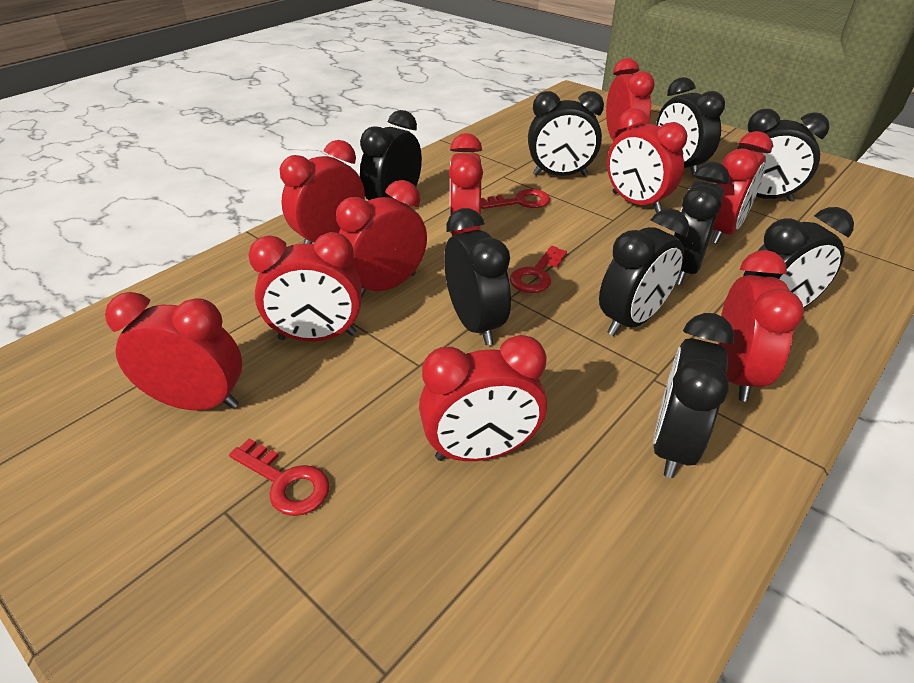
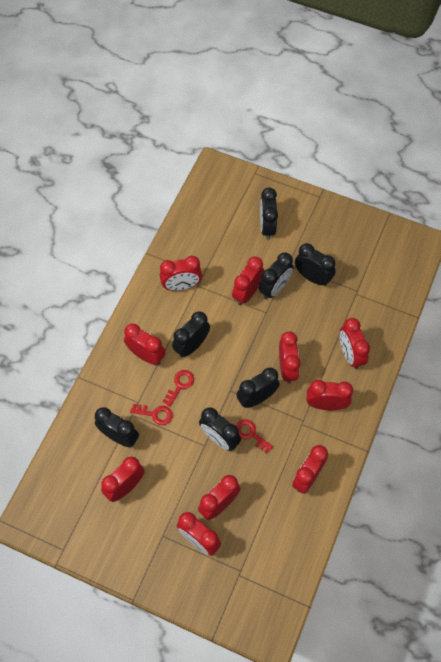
black clock: 9 -> 7

